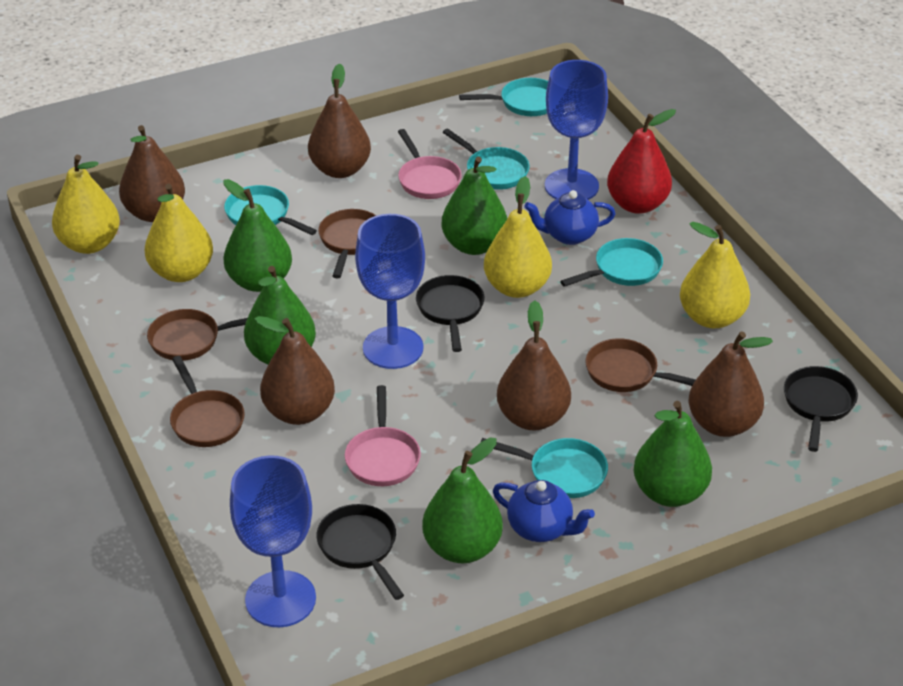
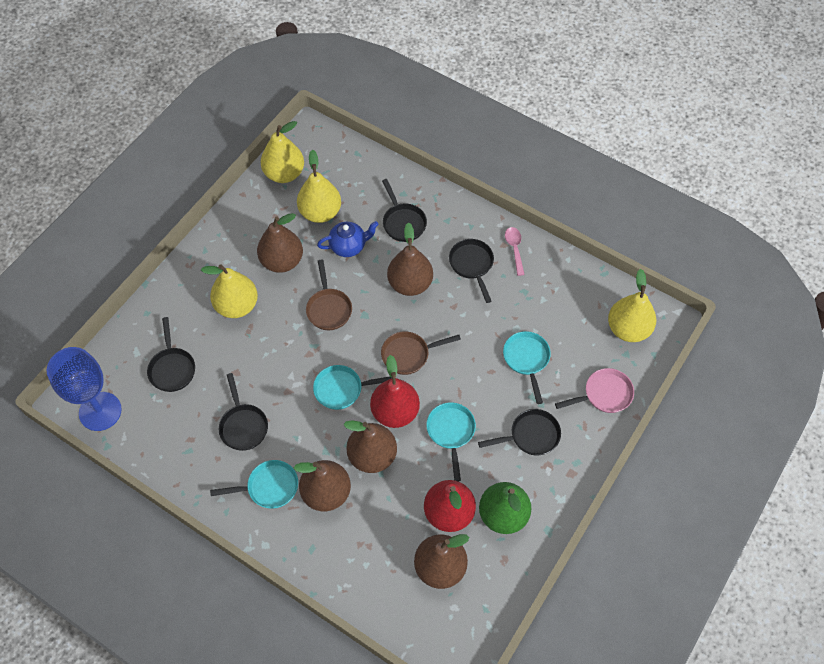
black pan: 3 -> 5
blue goblet: 3 -> 1
blue teapot: 2 -> 1
brown pan: 4 -> 2
green pear: 5 -> 1
pink pan: 2 -> 1
pink spoon: 0 -> 1
red pear: 1 -> 2
turquoise pan: 5 -> 4

